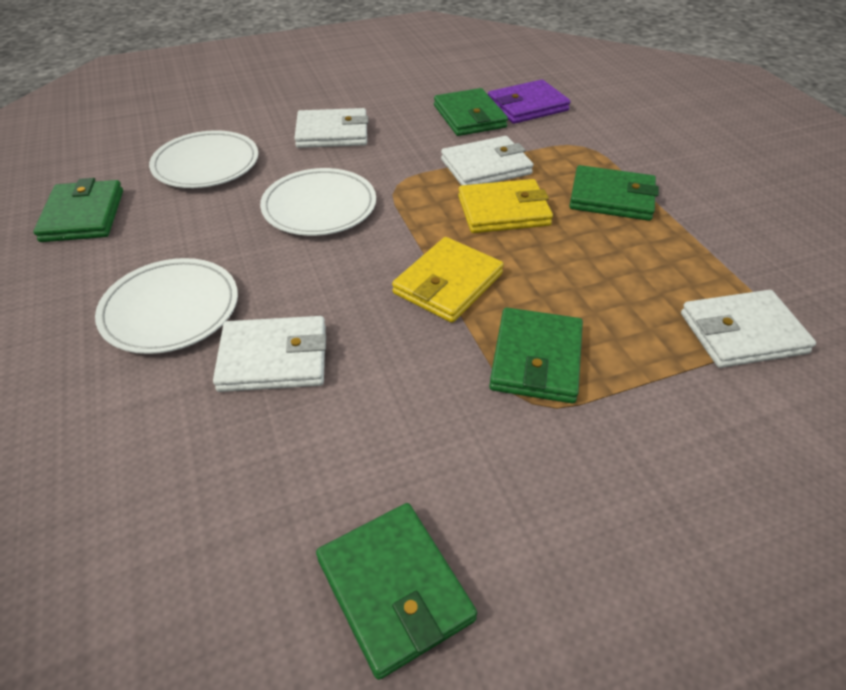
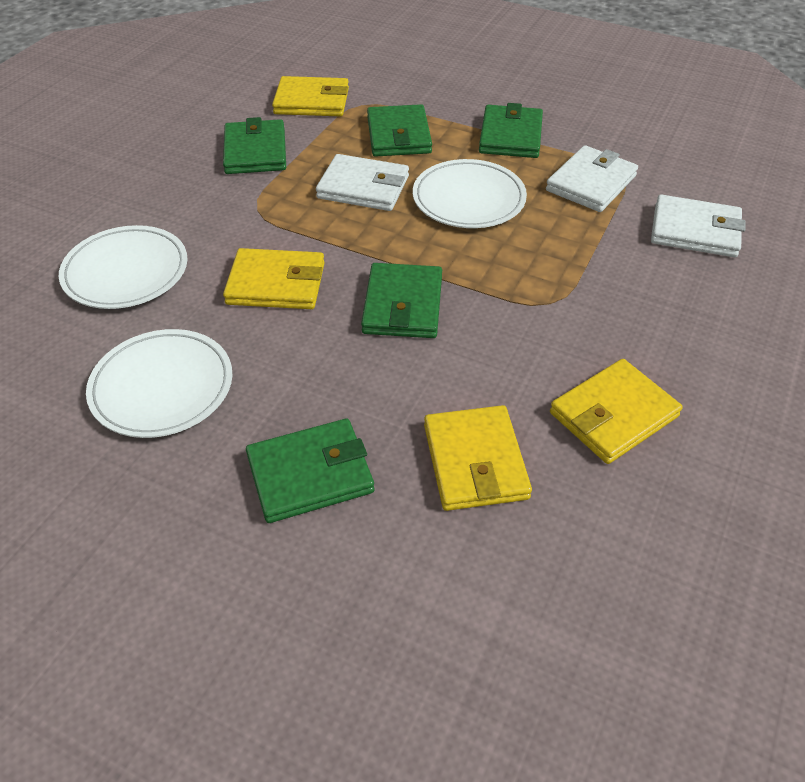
purple wallet: 1 -> 0
white wallet: 4 -> 3
yellow wallet: 2 -> 4

